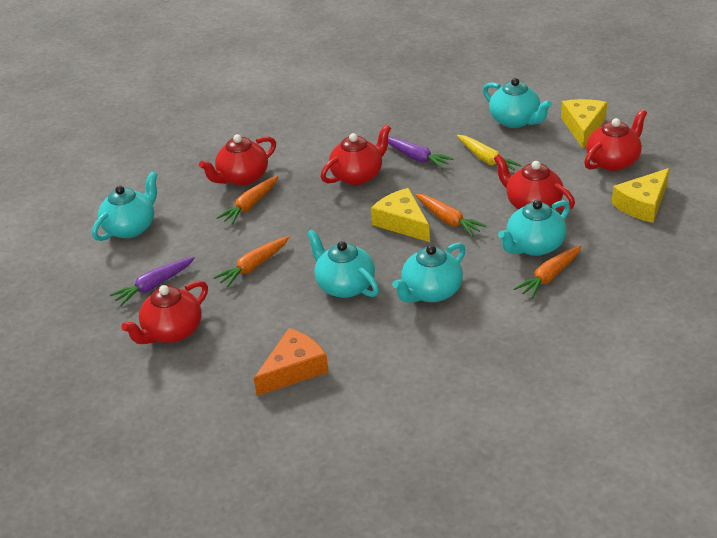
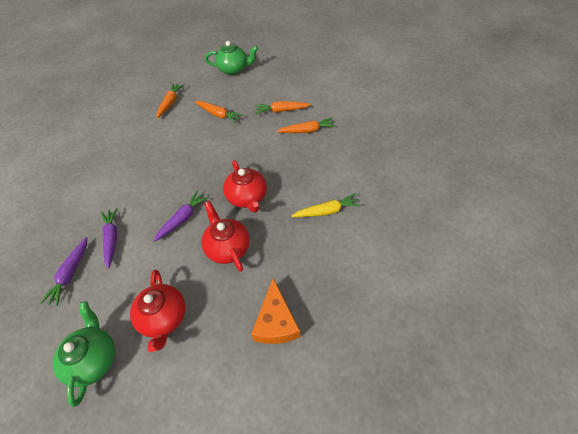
green teapot: 0 -> 2
purple carrot: 2 -> 3
red teapot: 5 -> 3
turquoise teapot: 5 -> 0
yellow cheese: 3 -> 0

